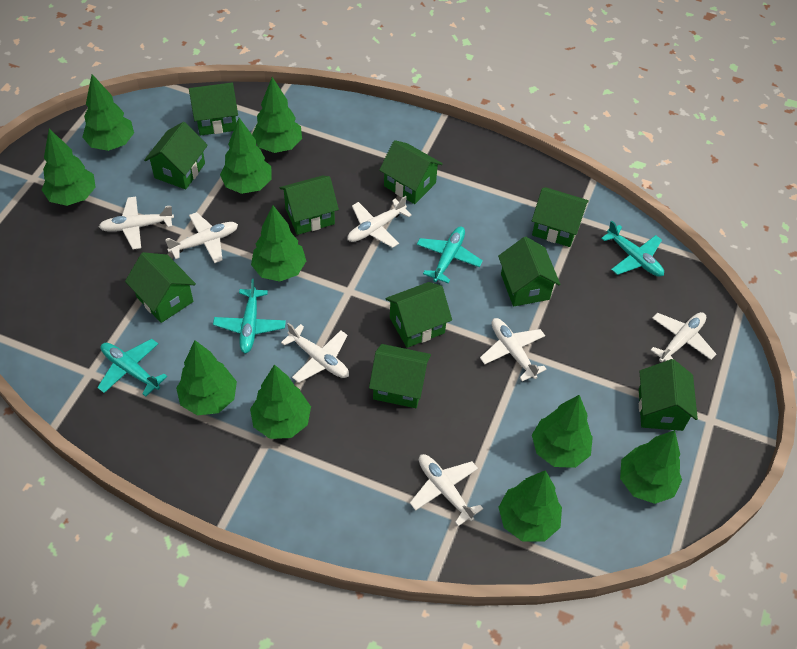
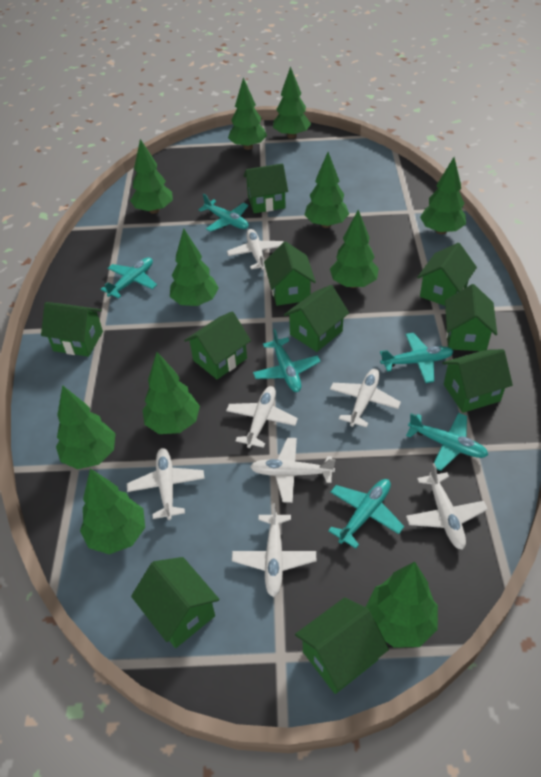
green tree: 10 -> 11
turquoise plane: 4 -> 6

